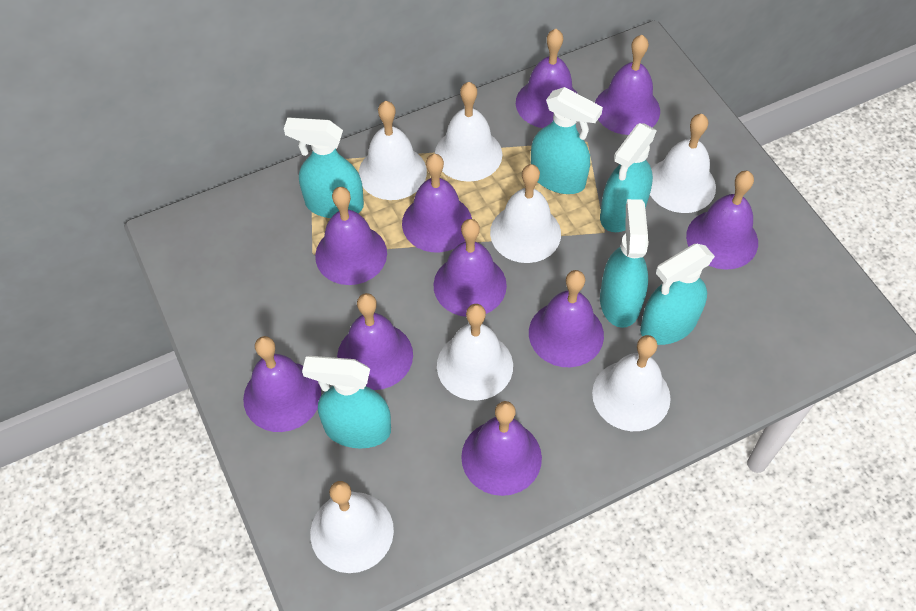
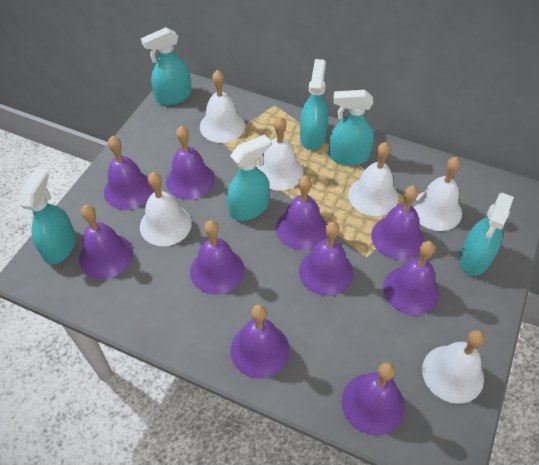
white bell: 7 -> 6

